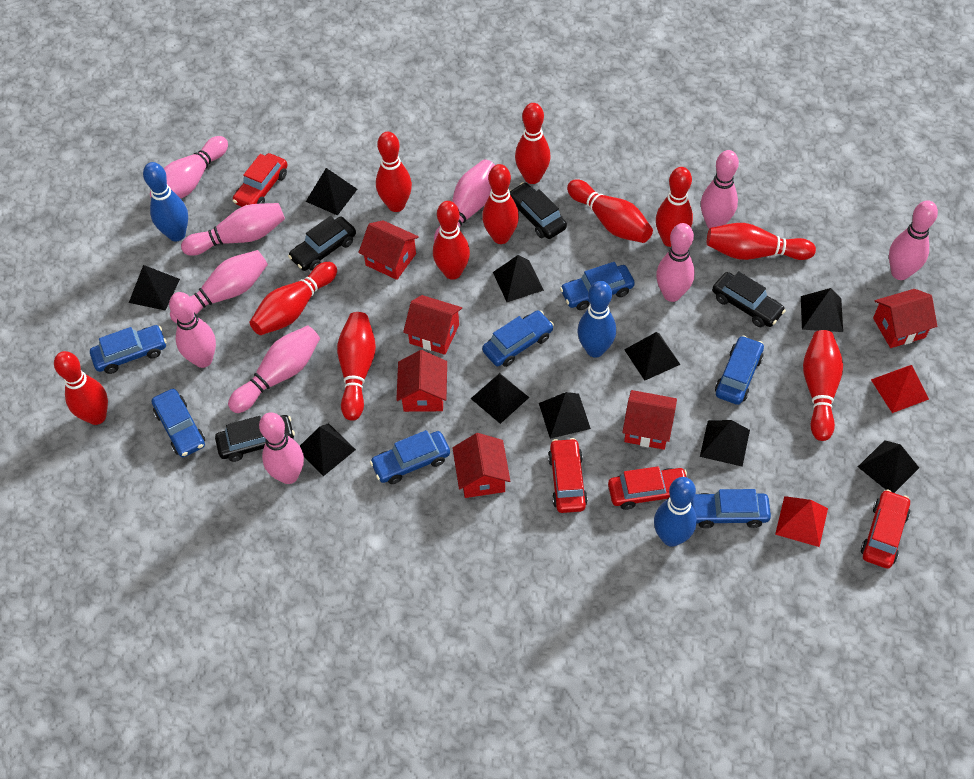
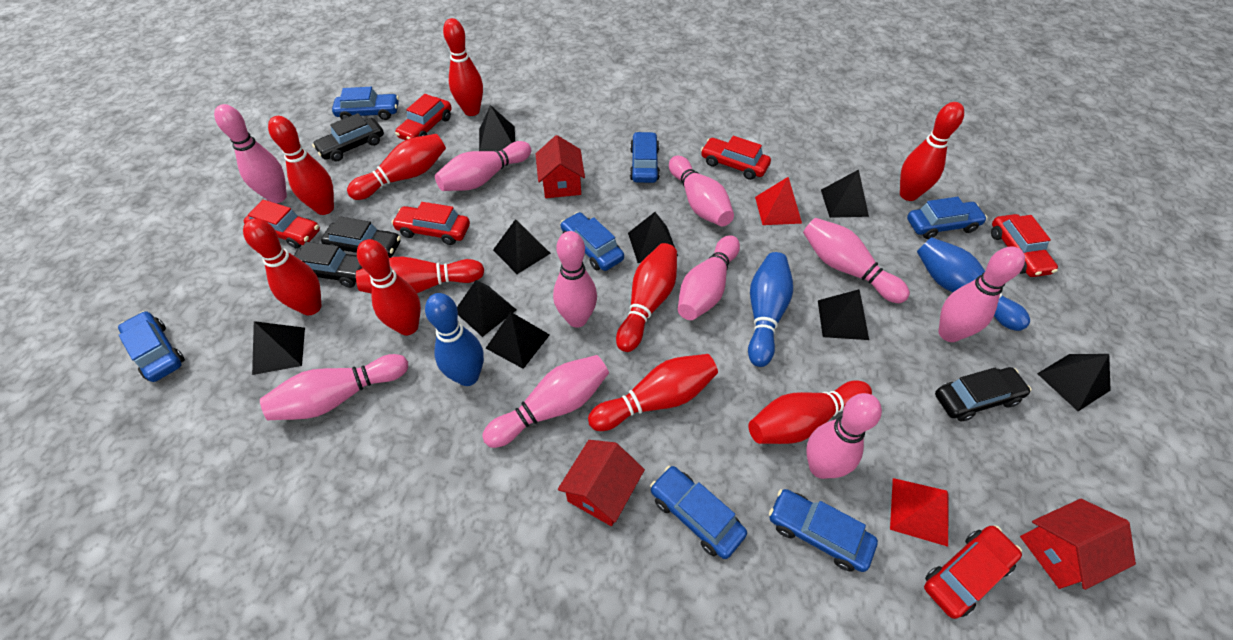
black pyramid: 10 -> 9
red bowling pin: 11 -> 10
red car: 4 -> 6
red house: 6 -> 3

